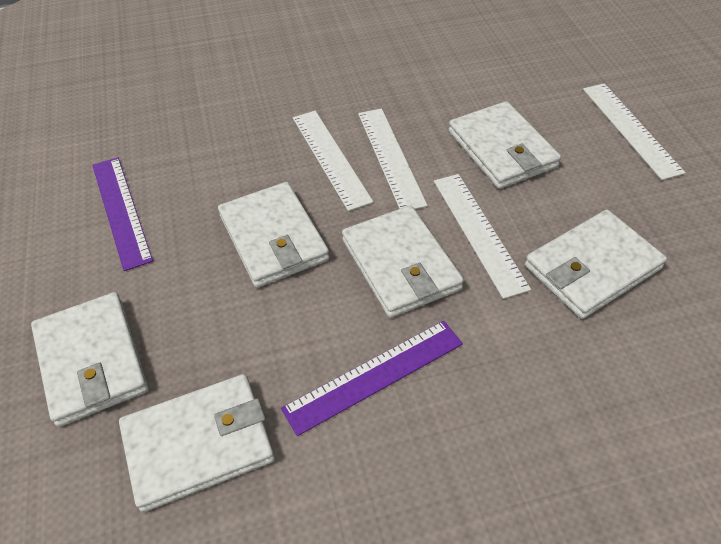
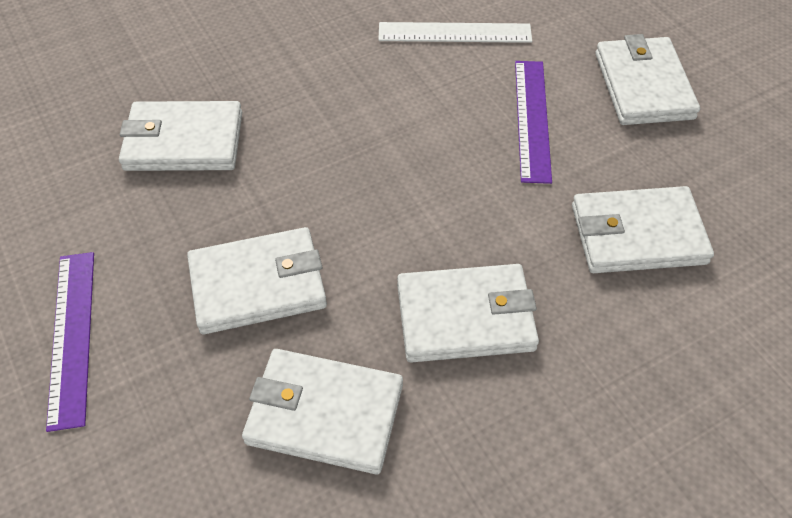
white ruler: 4 -> 1

